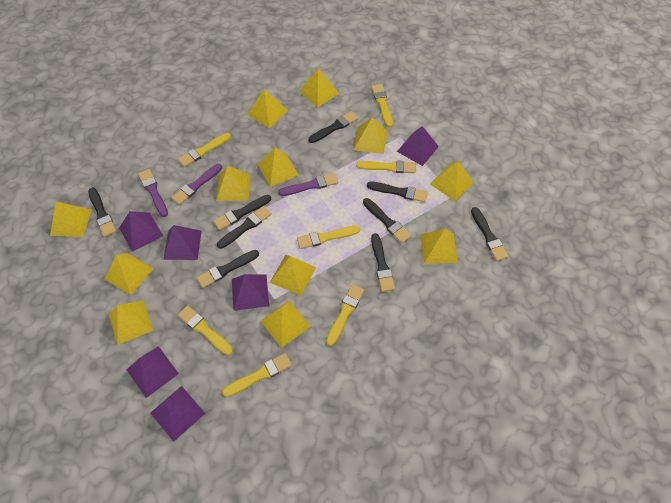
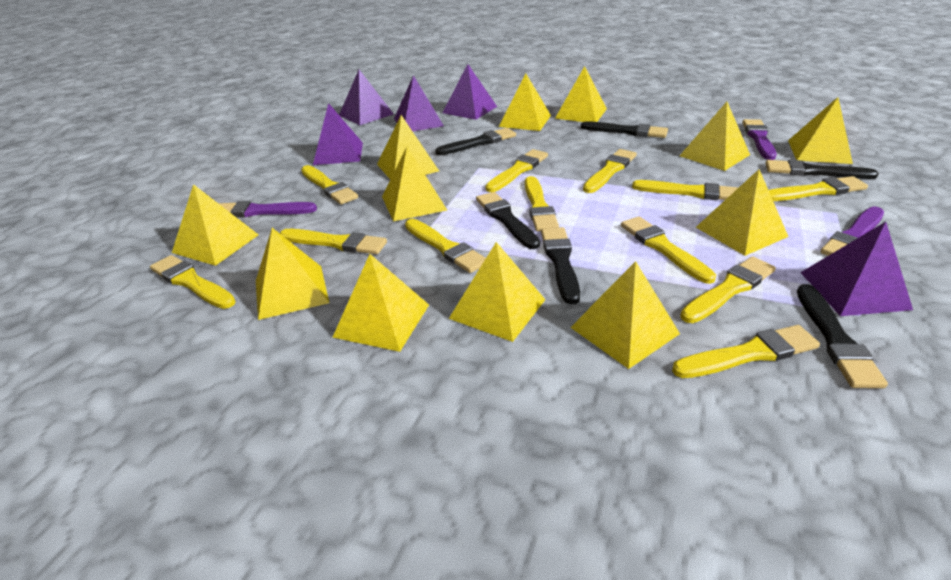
black brush: 9 -> 6
purple pyramid: 6 -> 5
yellow brush: 7 -> 12

